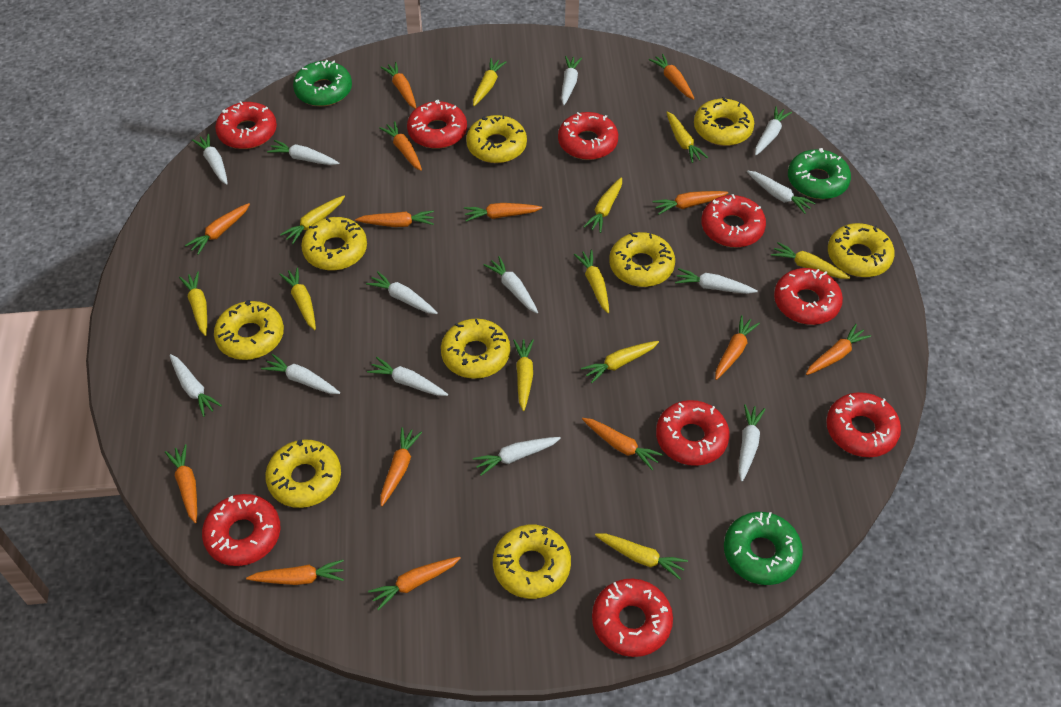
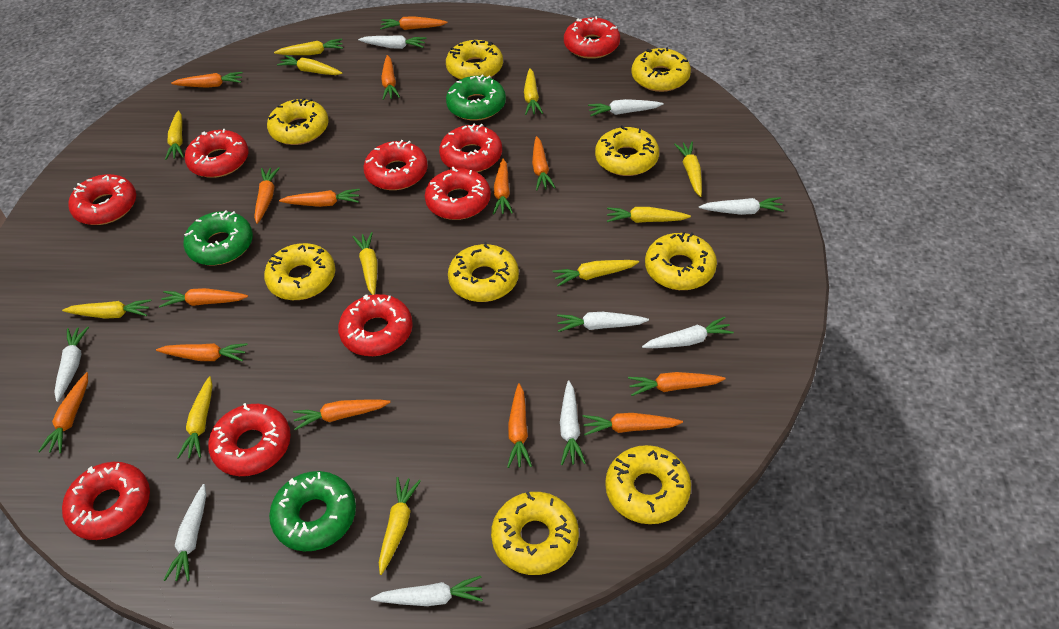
white carrot: 13 -> 9

